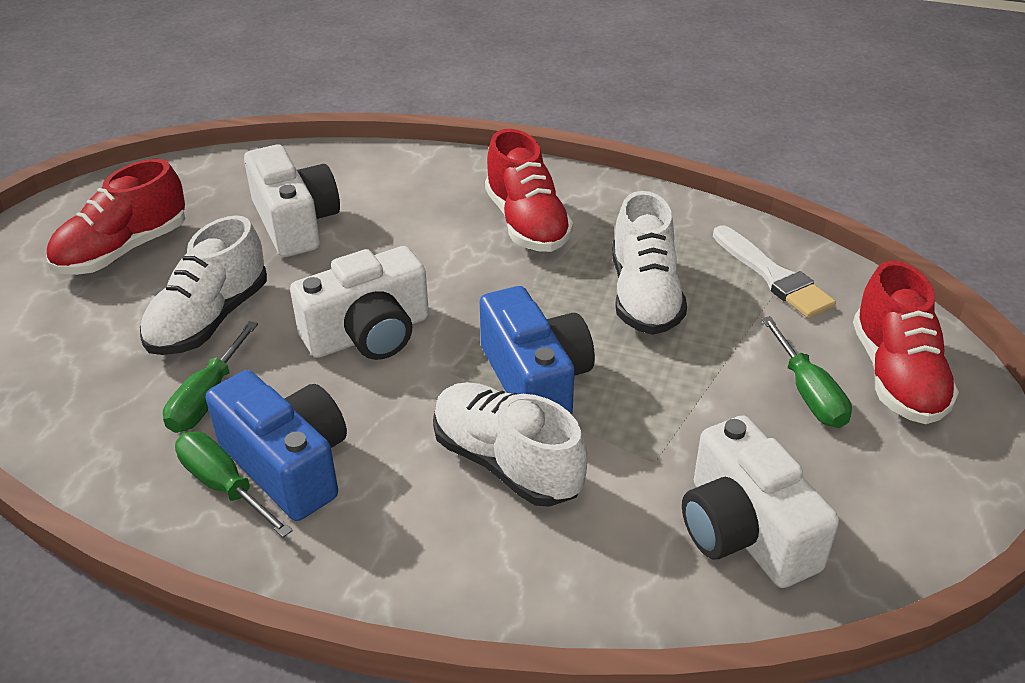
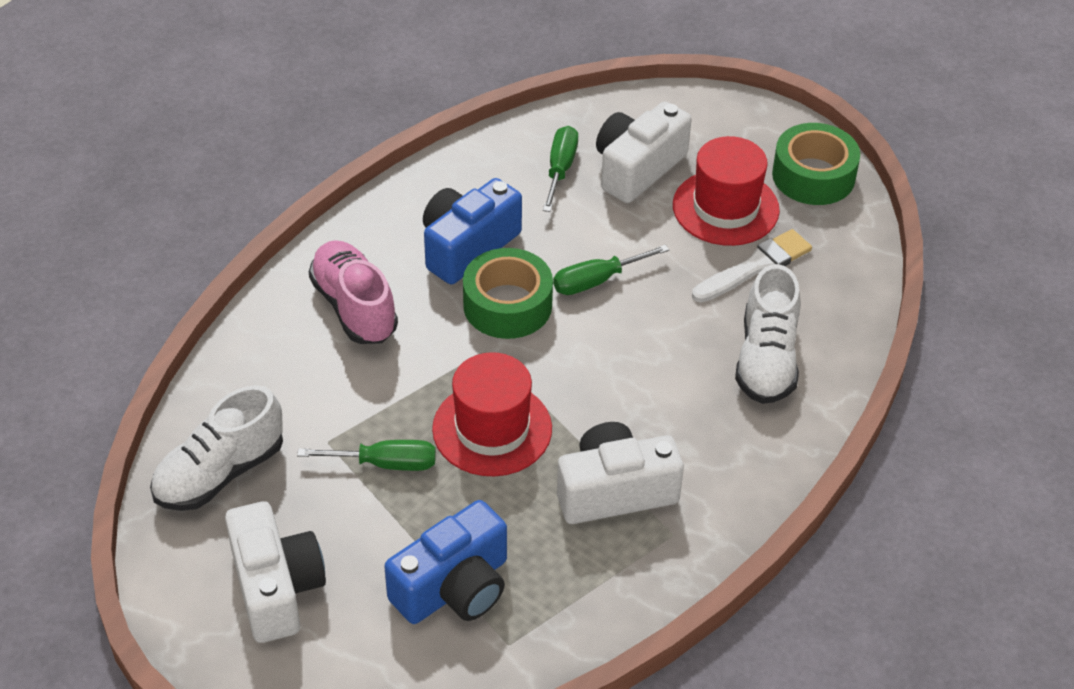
green tape: 0 -> 2
pink shoe: 0 -> 1
red hat: 0 -> 2
red shoe: 3 -> 0
white shoe: 3 -> 2

